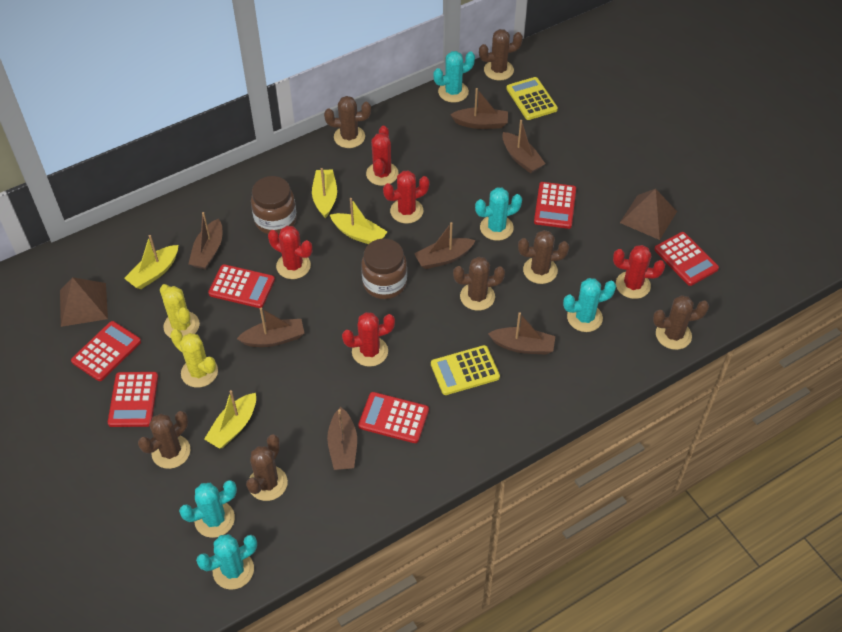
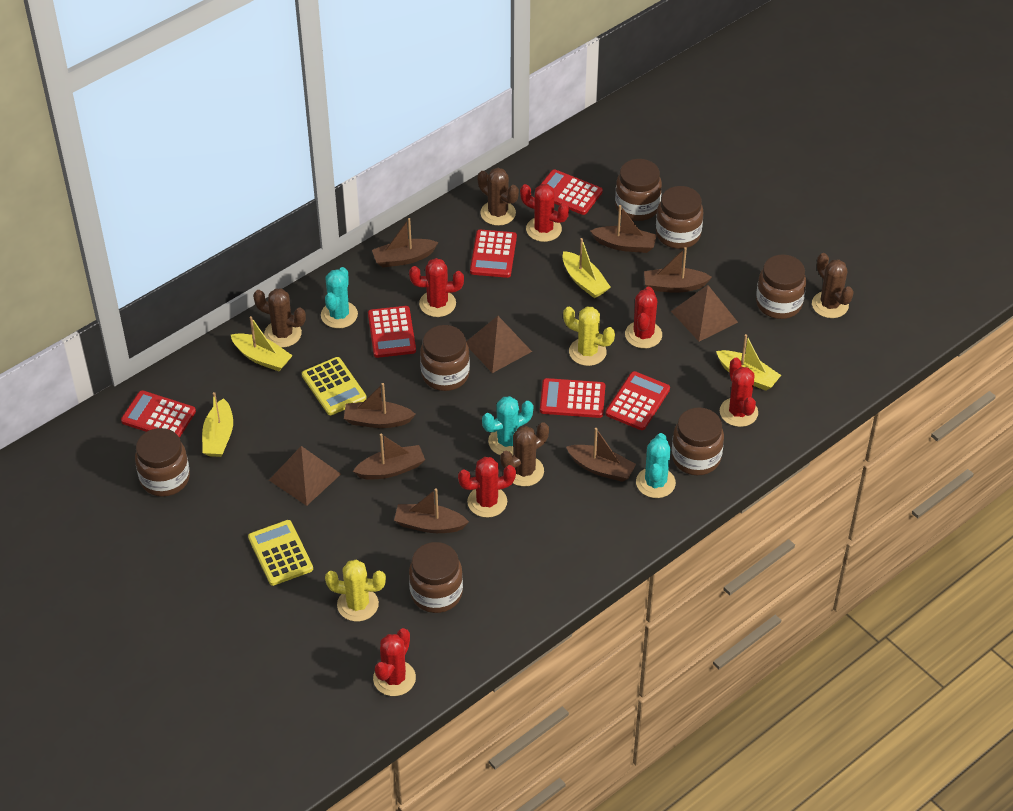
brown cactus: 7 -> 4
brown jar: 2 -> 7
brown pyramid: 2 -> 3
red cactus: 5 -> 6
turquoise cactus: 5 -> 3

